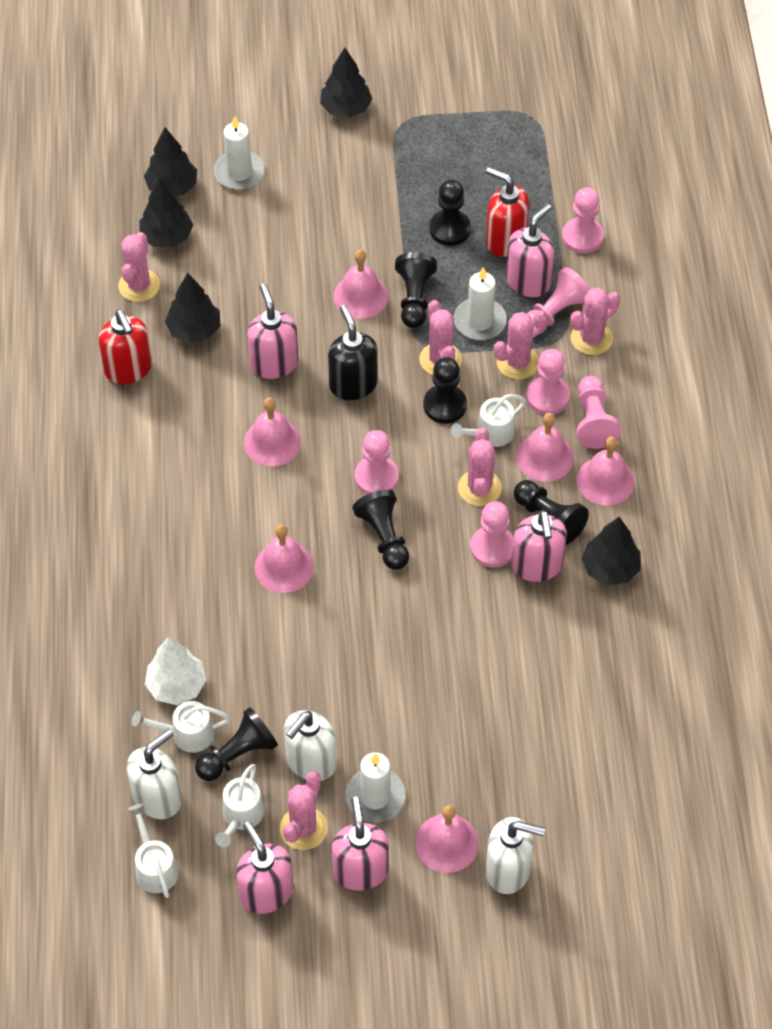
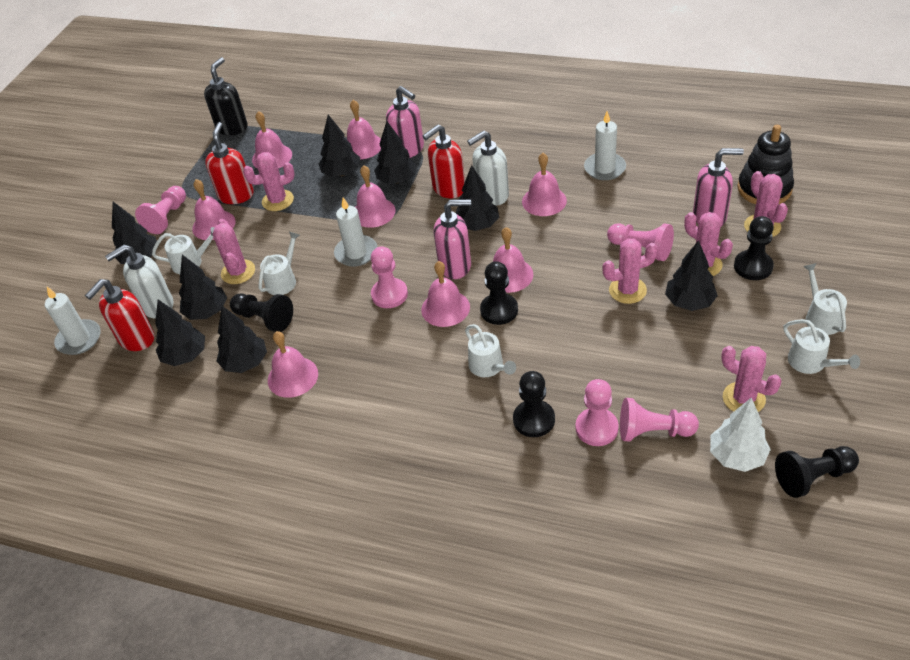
black pawn: 6 -> 5
black stacking toy: 0 -> 1
black tree: 5 -> 8
pink bell: 6 -> 8
pink pawn: 6 -> 5
pink soap dispenser: 5 -> 3
red soap dispenser: 2 -> 3
white soap dispenser: 3 -> 2
white watering can: 4 -> 5

